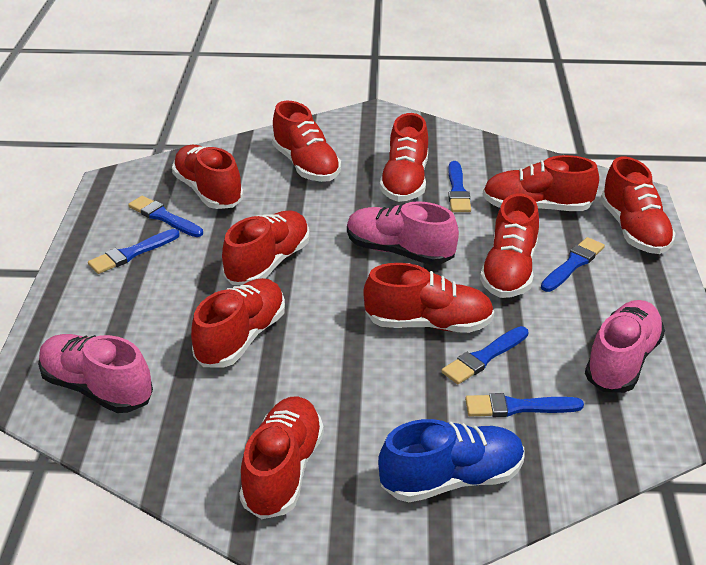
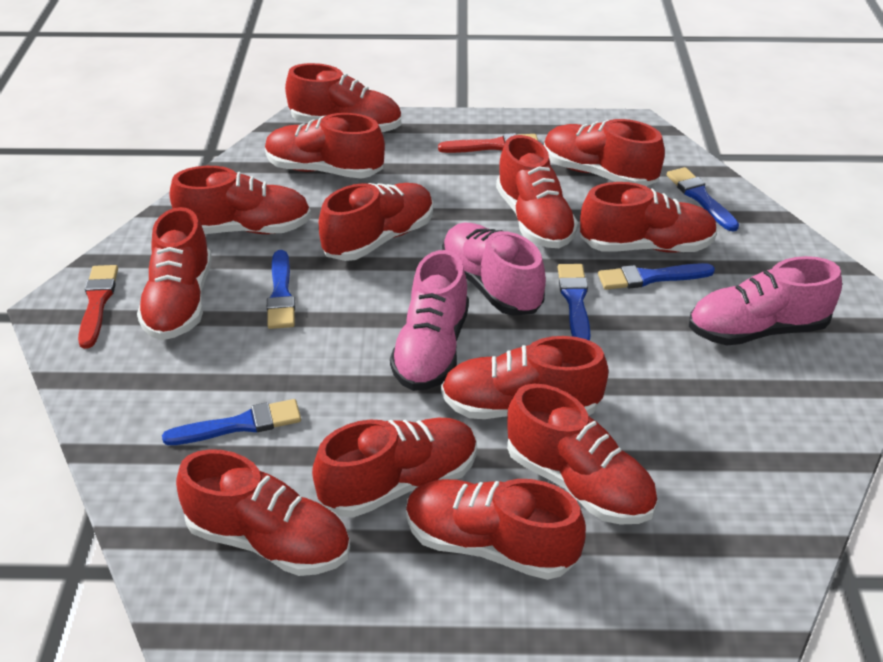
blue brush: 6 -> 5
blue shoe: 1 -> 0
red brush: 0 -> 2
red shoe: 10 -> 13

